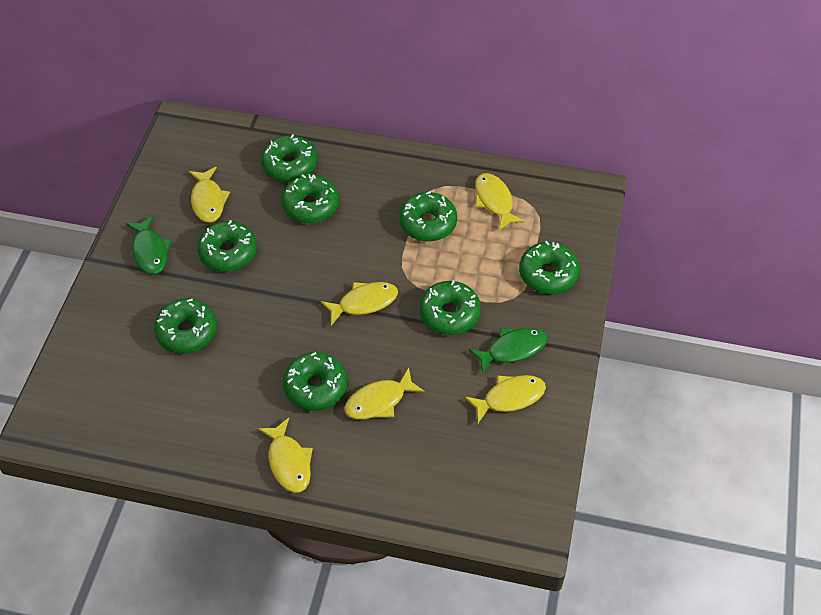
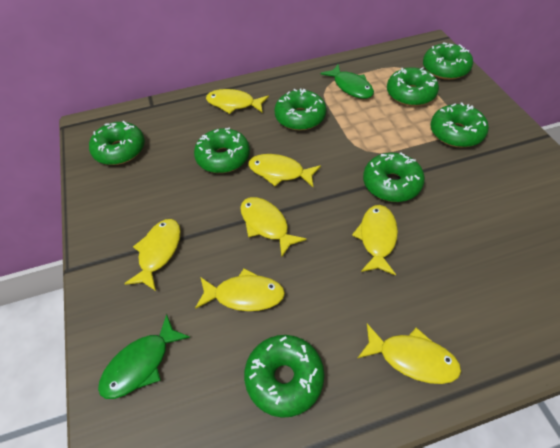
yellow fish: 6 -> 7

